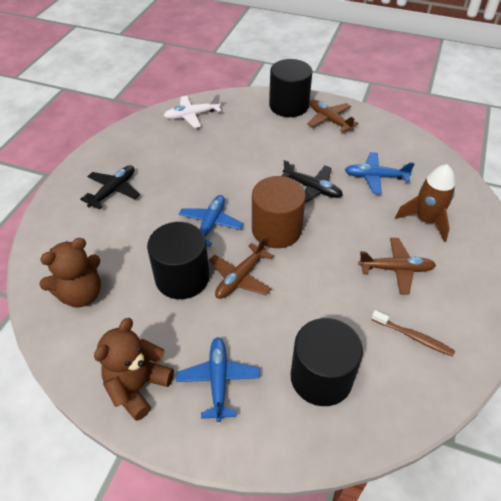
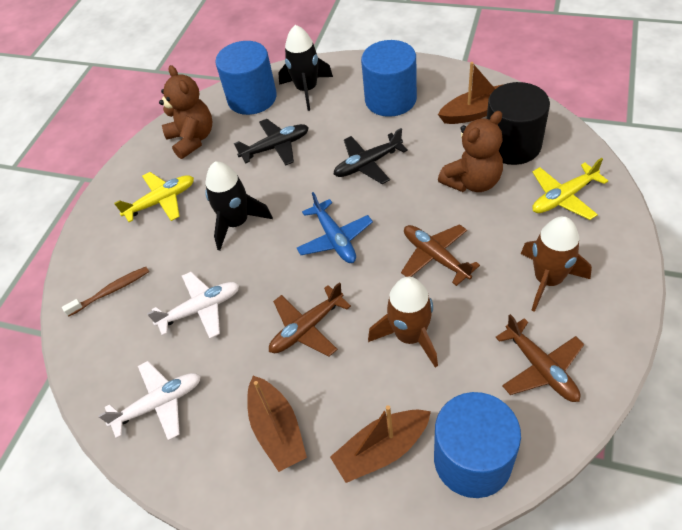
black cylinder: 3 -> 1
black rocket: 0 -> 2
blue cylinder: 0 -> 3
blue plane: 3 -> 1
brown boat: 0 -> 3
brown cylinder: 1 -> 0
brown rocket: 1 -> 2
white plane: 1 -> 2
yellow plane: 0 -> 2

